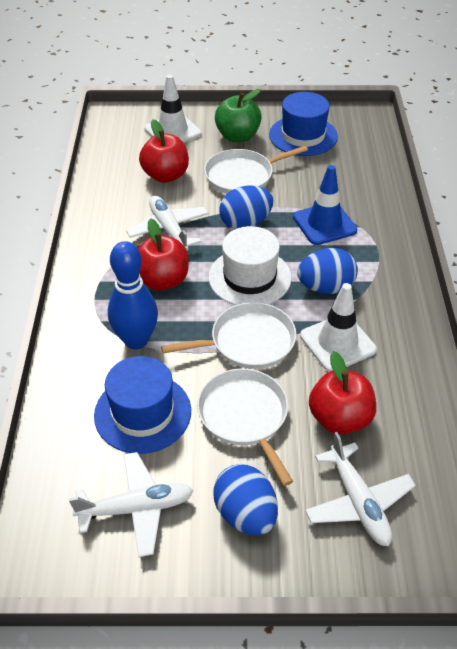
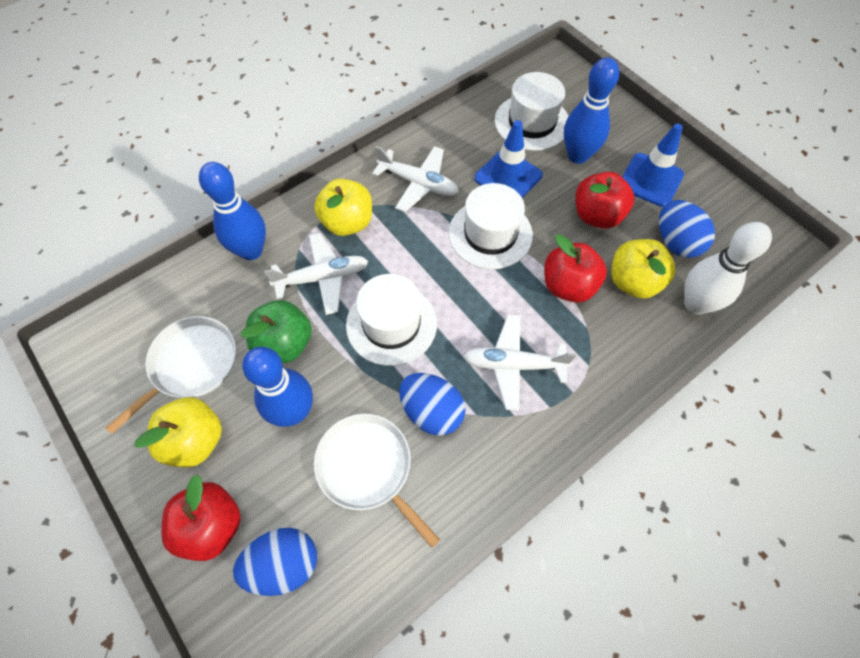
blue bowling pin: 1 -> 3
blue hat: 2 -> 0
blue traffic cone: 1 -> 2
white bowling pin: 0 -> 1
white hat: 1 -> 3
white pan: 3 -> 2
white traffic cone: 2 -> 0
yellow apple: 0 -> 3

